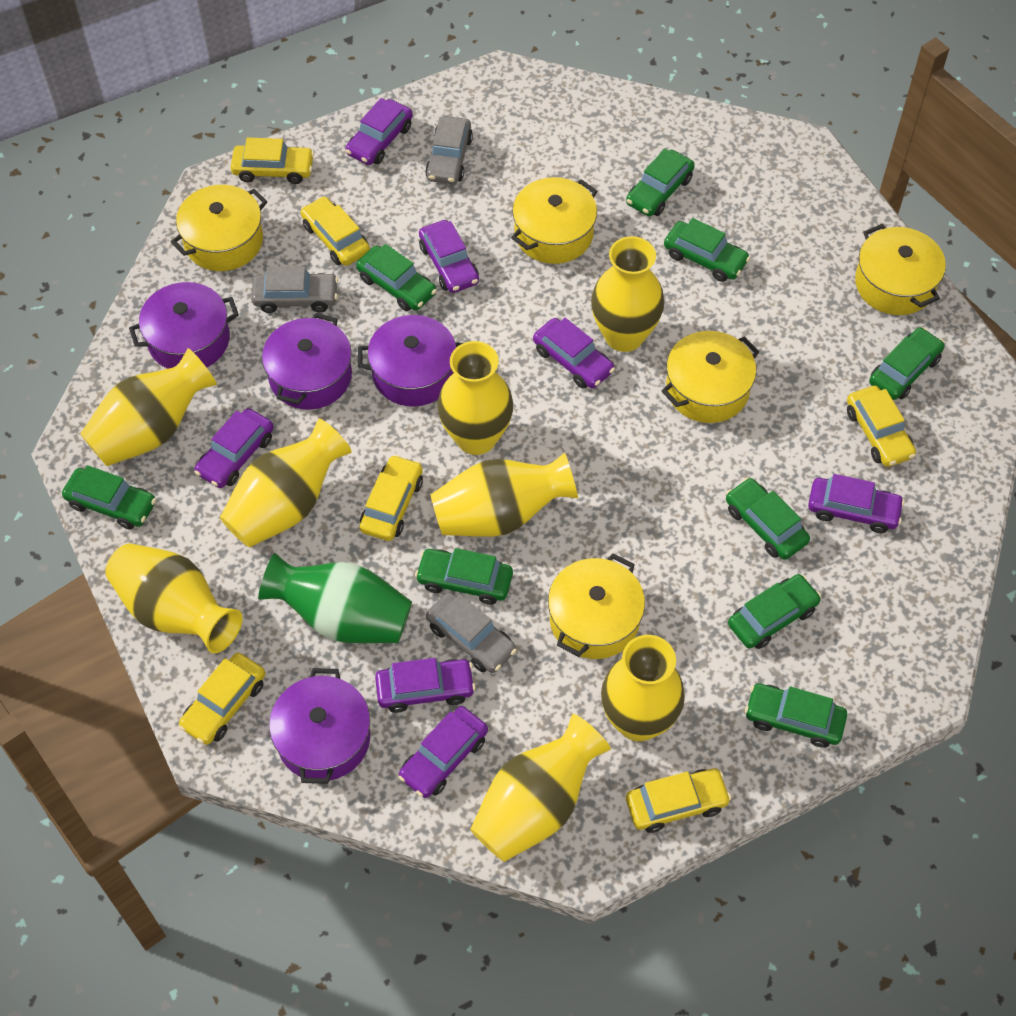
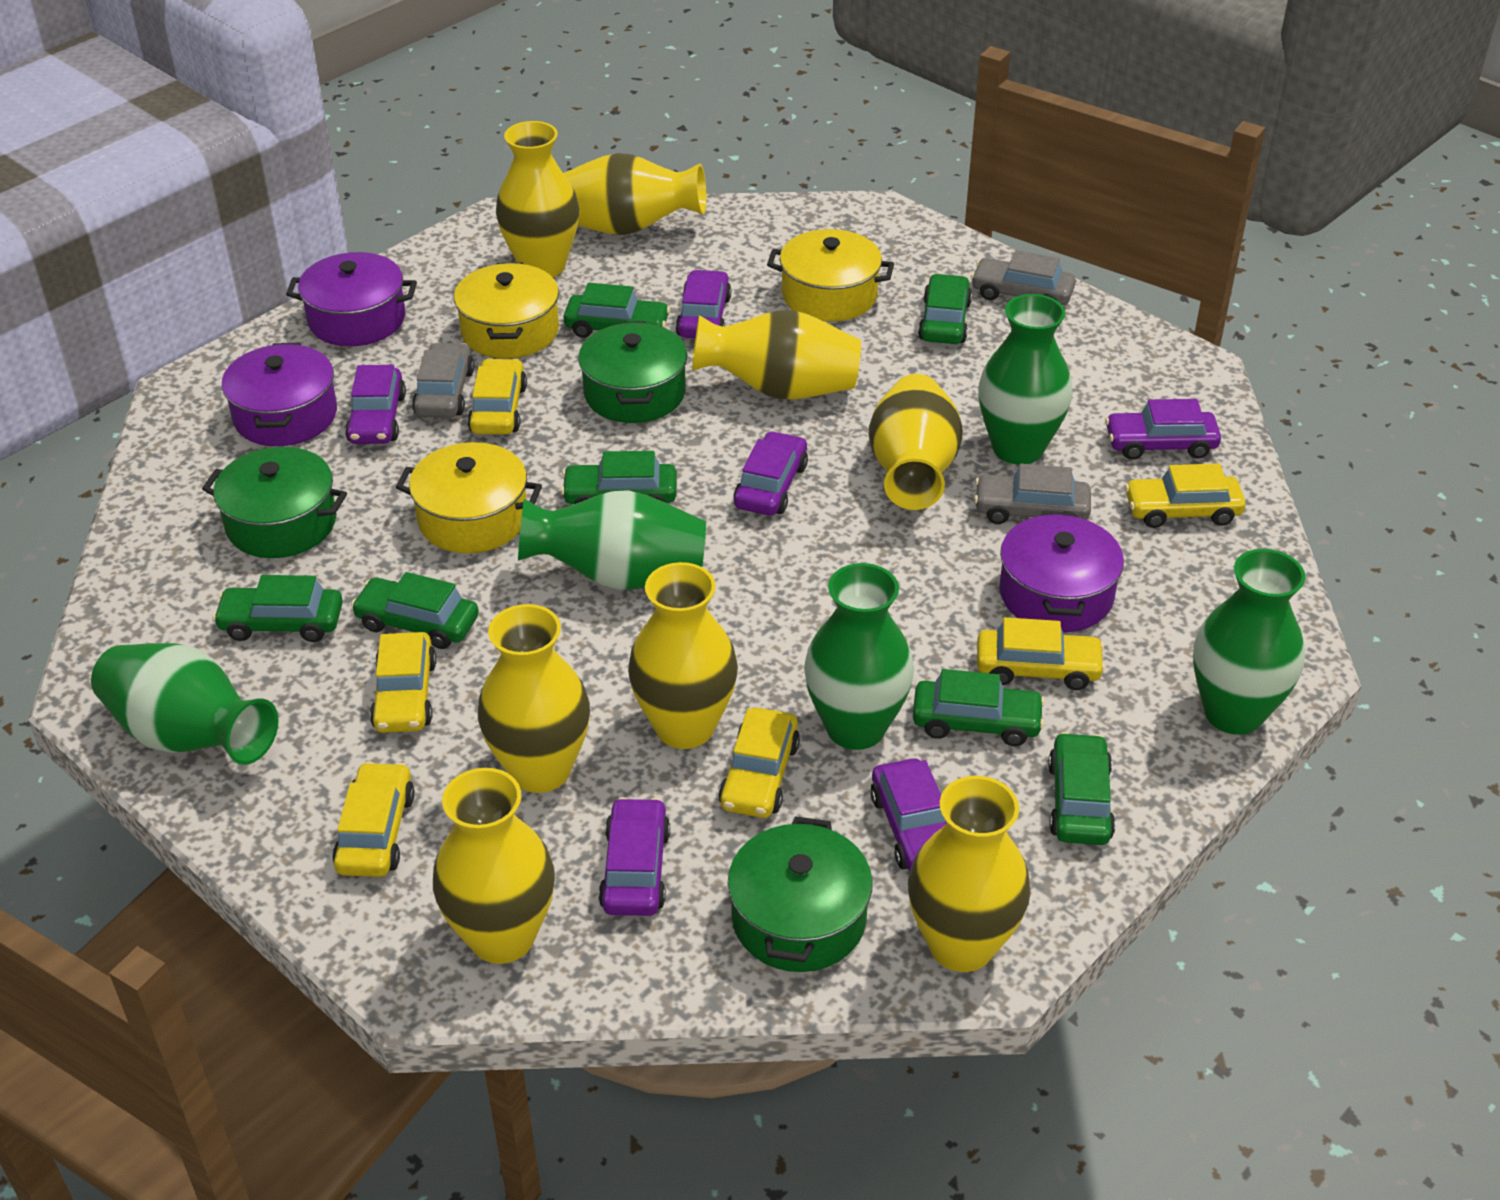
green car: 9 -> 7
green pot: 0 -> 3
green vase: 1 -> 5
purple car: 7 -> 6
purple pot: 4 -> 3
yellow pot: 5 -> 3

